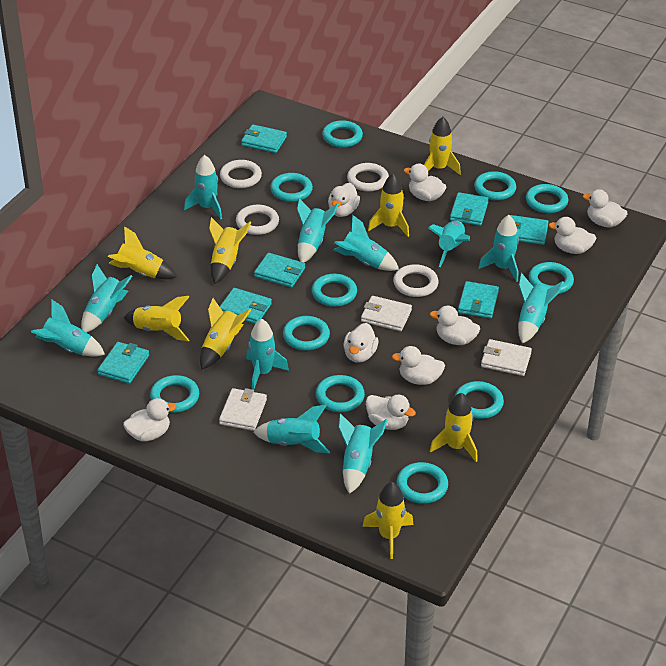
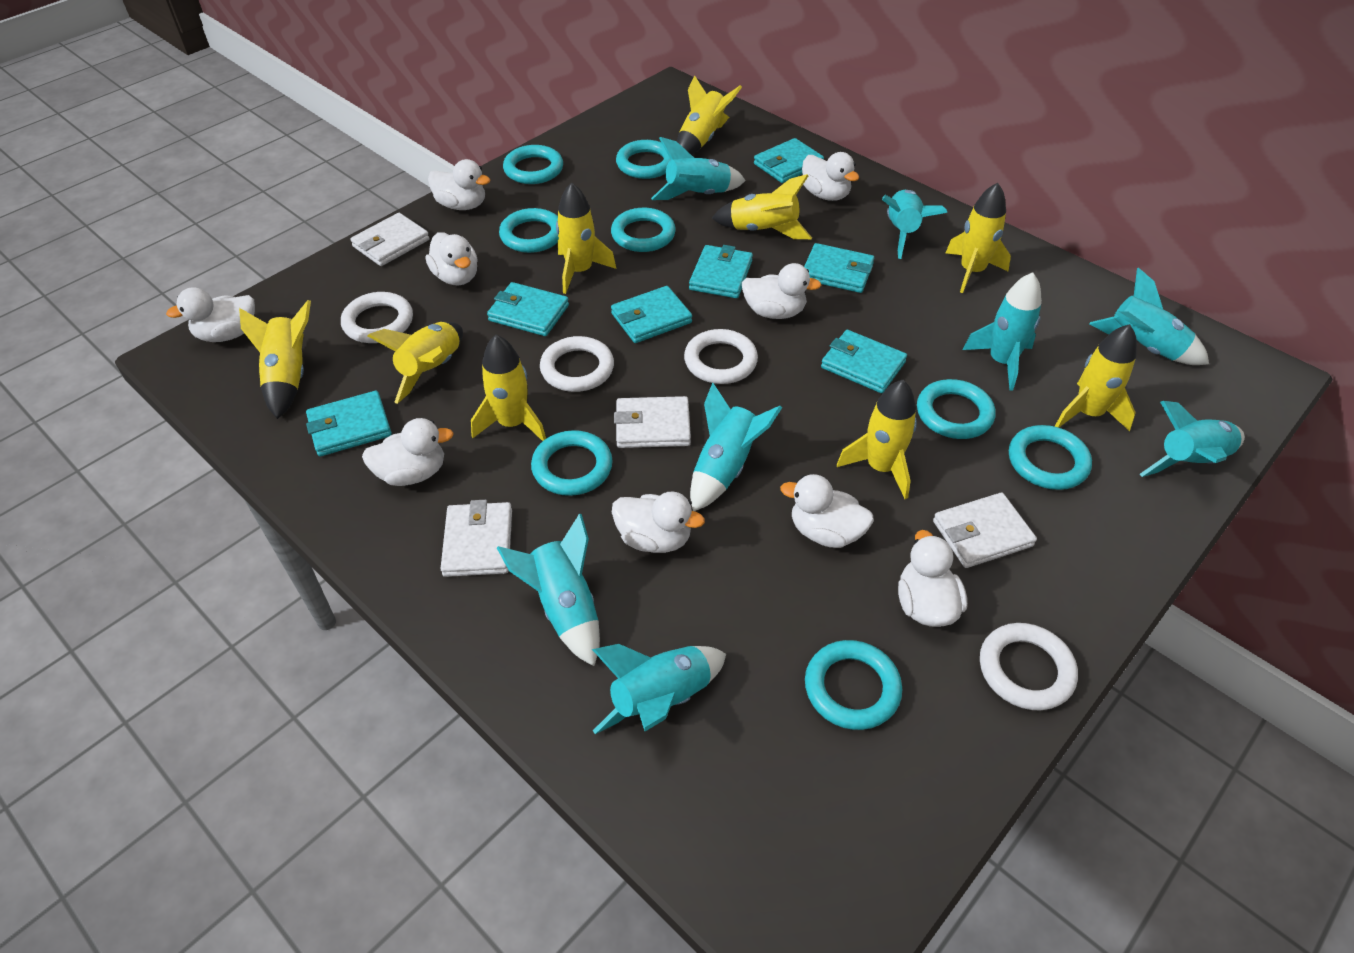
turquoise ring: 11 -> 8
turquoise rocket: 11 -> 8
white wallet: 3 -> 4
yellow rocket: 8 -> 9

